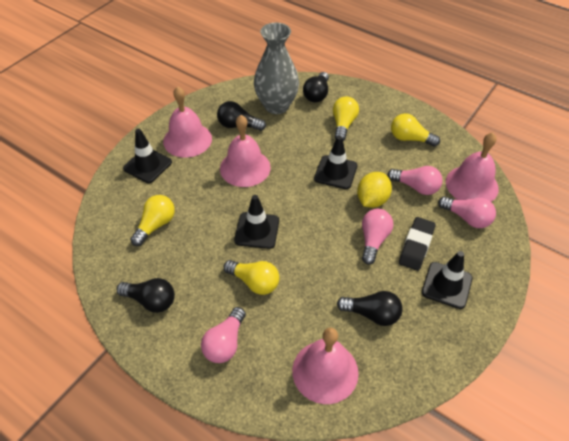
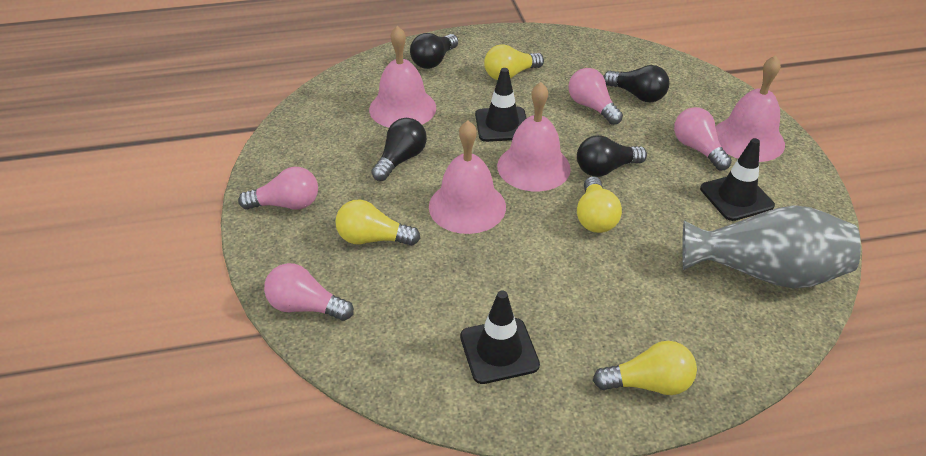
black eraser: 1 -> 0
black traffic cone: 4 -> 3
yellow lemon: 1 -> 0

